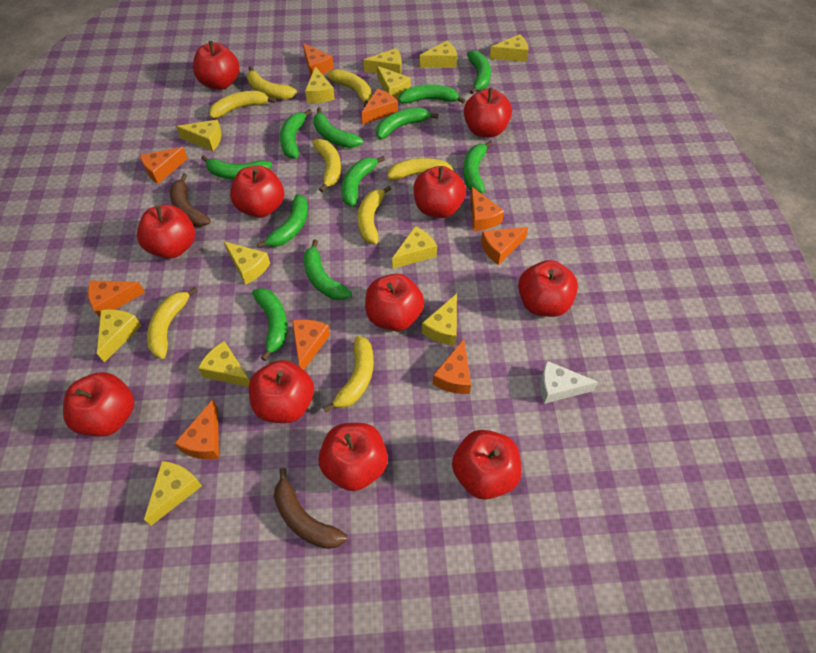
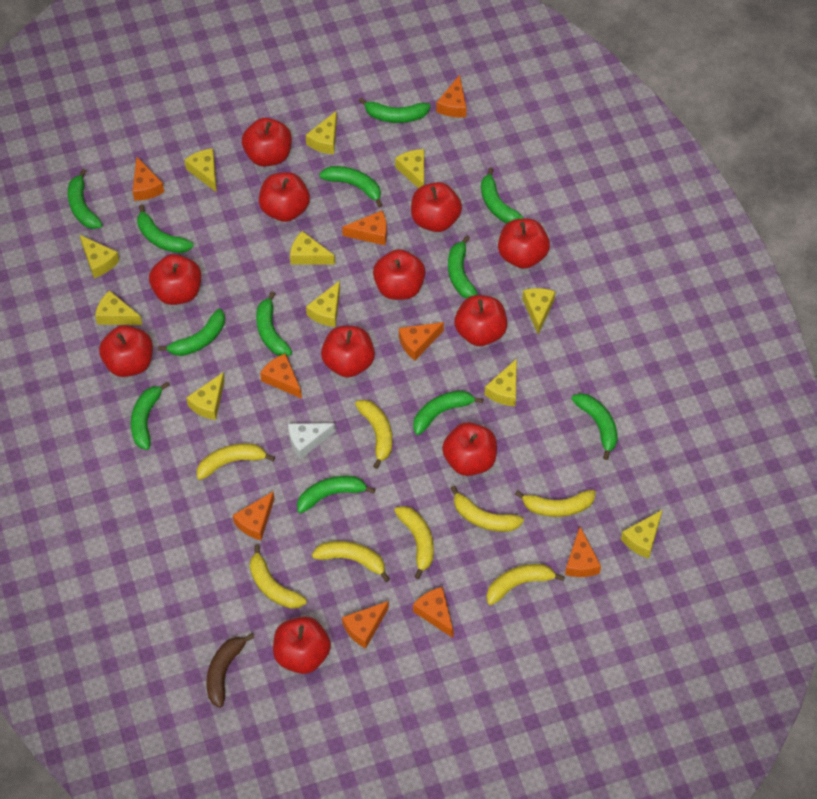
brown banana: 2 -> 1
green banana: 11 -> 12
yellow cheese: 12 -> 11

